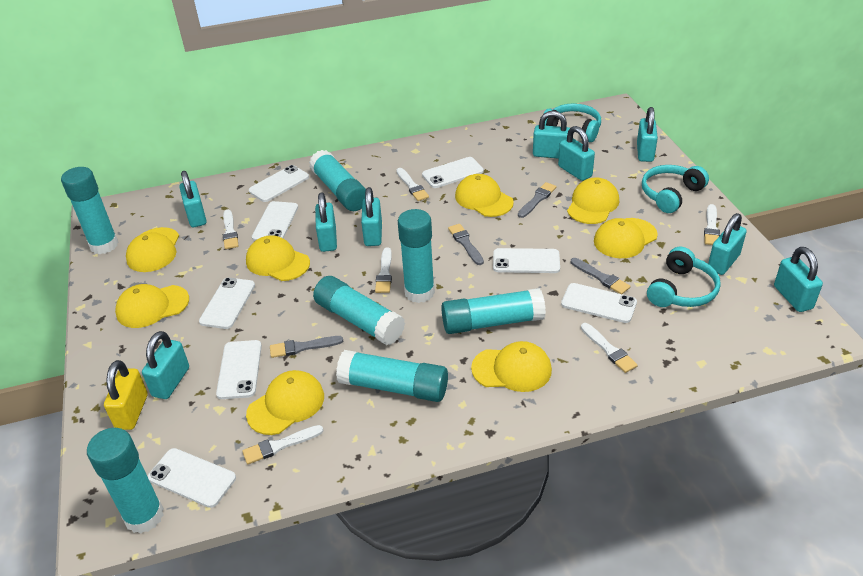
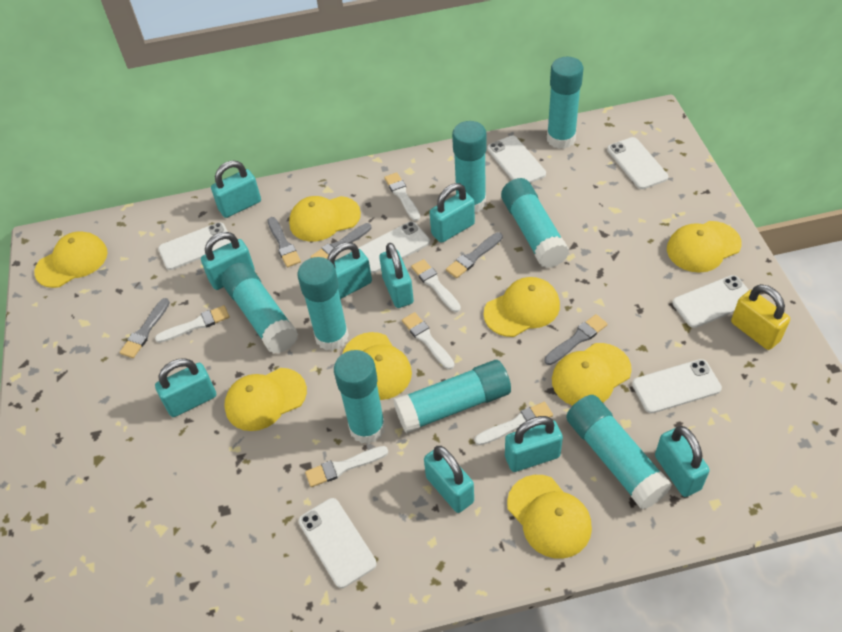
grey brush: 4 -> 5
turquoise glue stick: 7 -> 8
turquoise headphones: 3 -> 0
white phone: 8 -> 7

